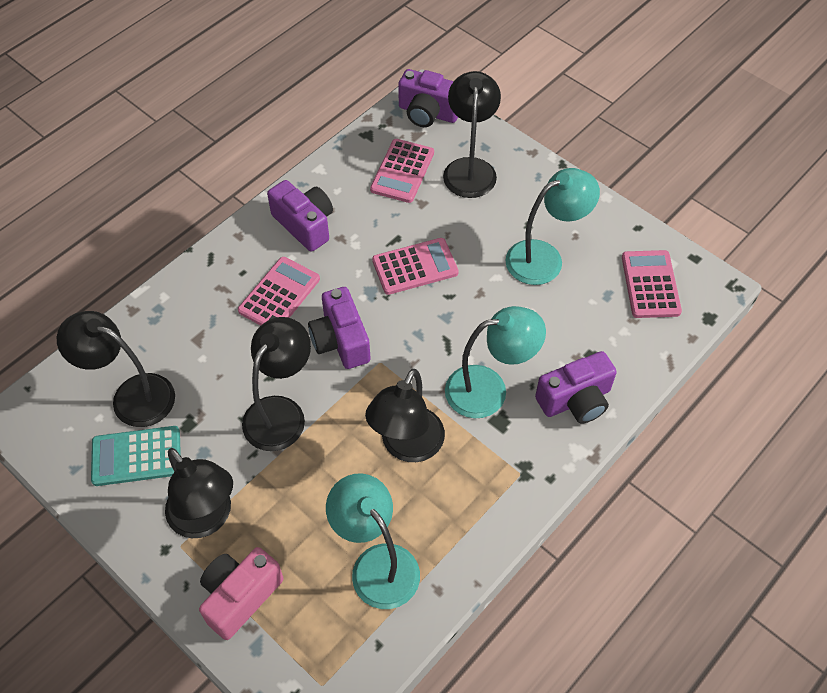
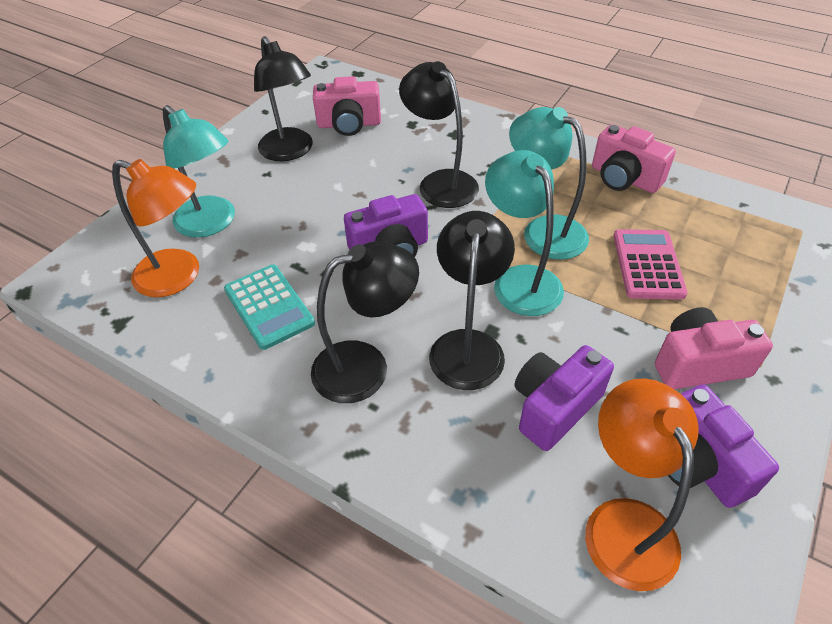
black lamp: 5 -> 4
orange lamp: 0 -> 2
pink calculator: 4 -> 1
pink camera: 1 -> 3
purple camera: 4 -> 3

